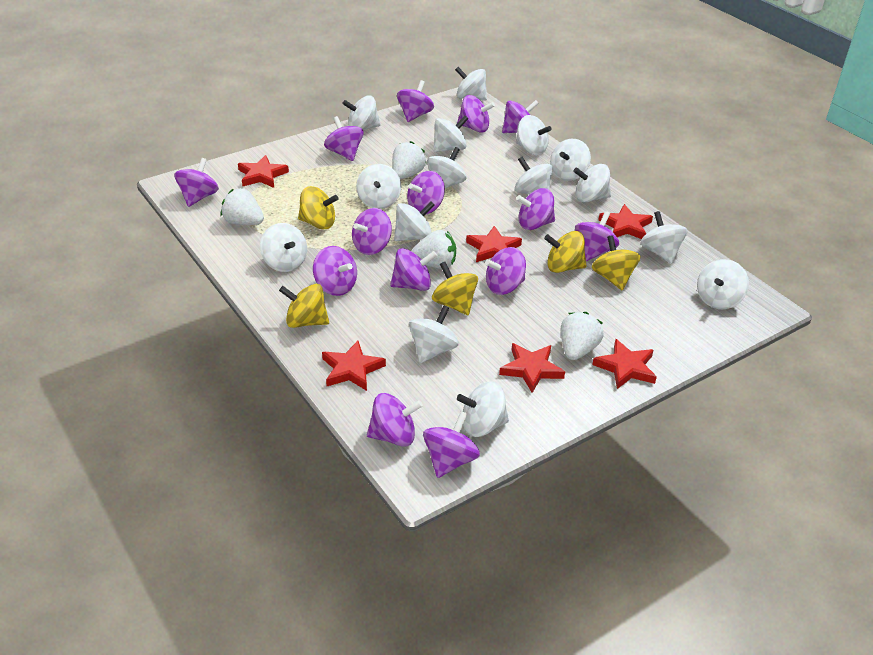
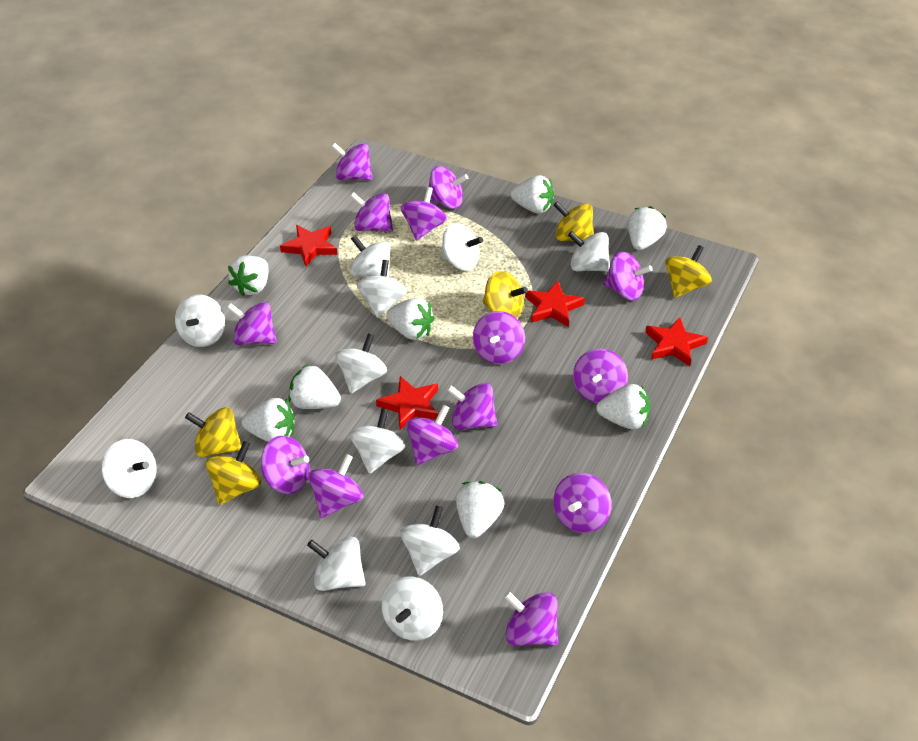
red star: 6 -> 4
white spinning top: 15 -> 11
white strawberry: 4 -> 8

